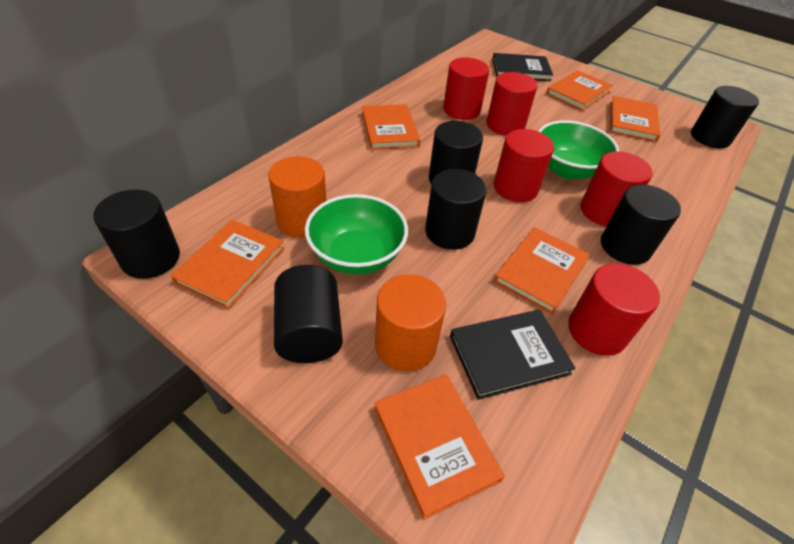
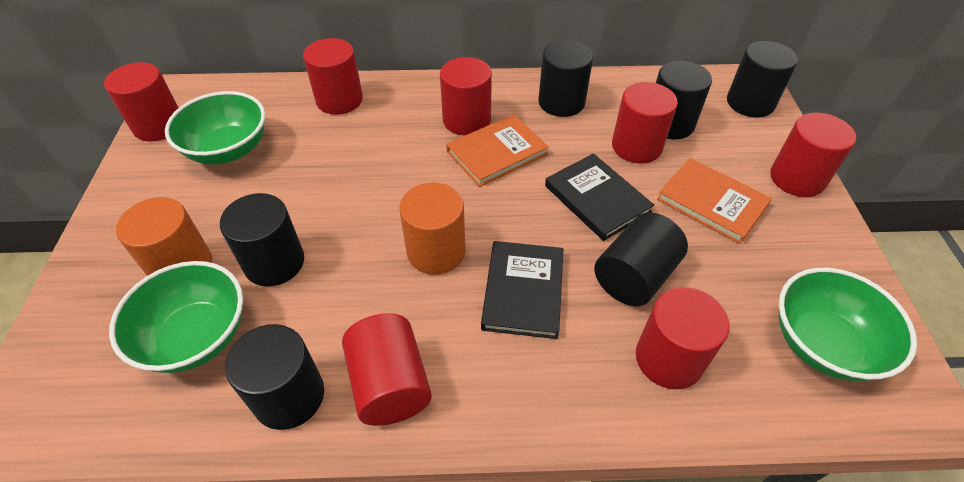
green bowl: 2 -> 3
orange book: 6 -> 2
red cylinder: 5 -> 7

